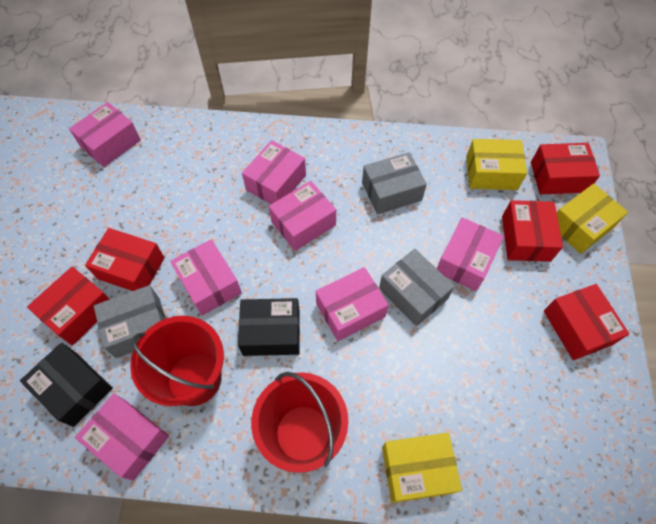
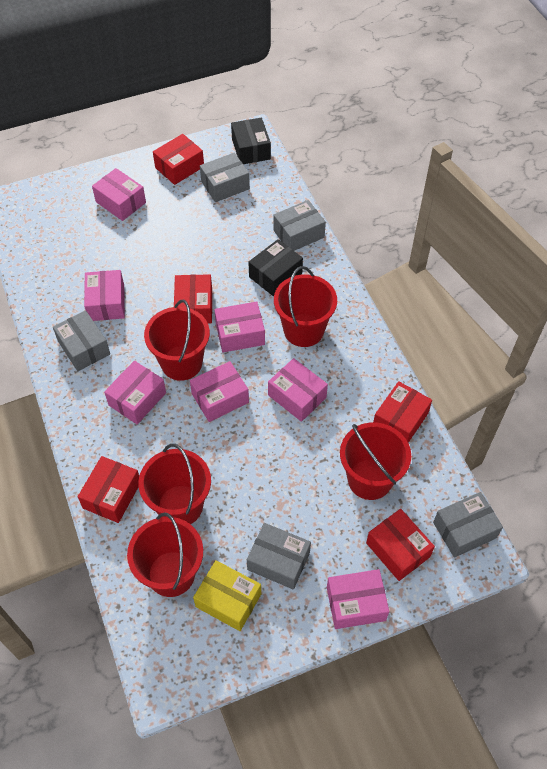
grey box: 3 -> 5
red bucket: 2 -> 5
yellow box: 3 -> 1

